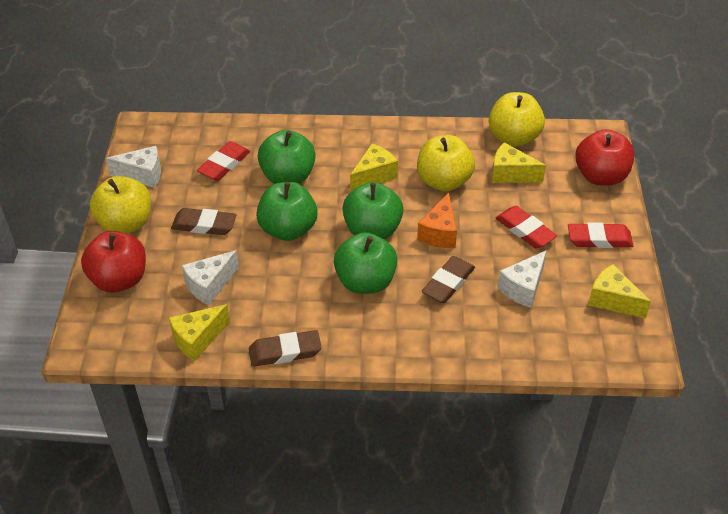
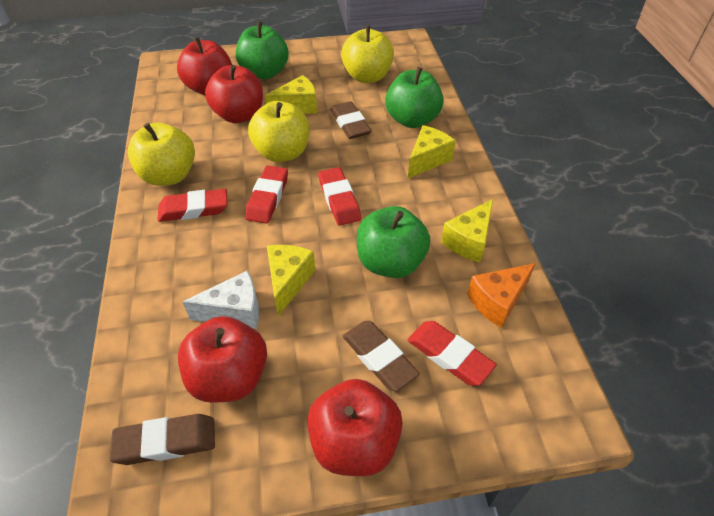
green apple: 4 -> 3
red apple: 2 -> 4
red eraser: 3 -> 4
white cheese: 3 -> 1

